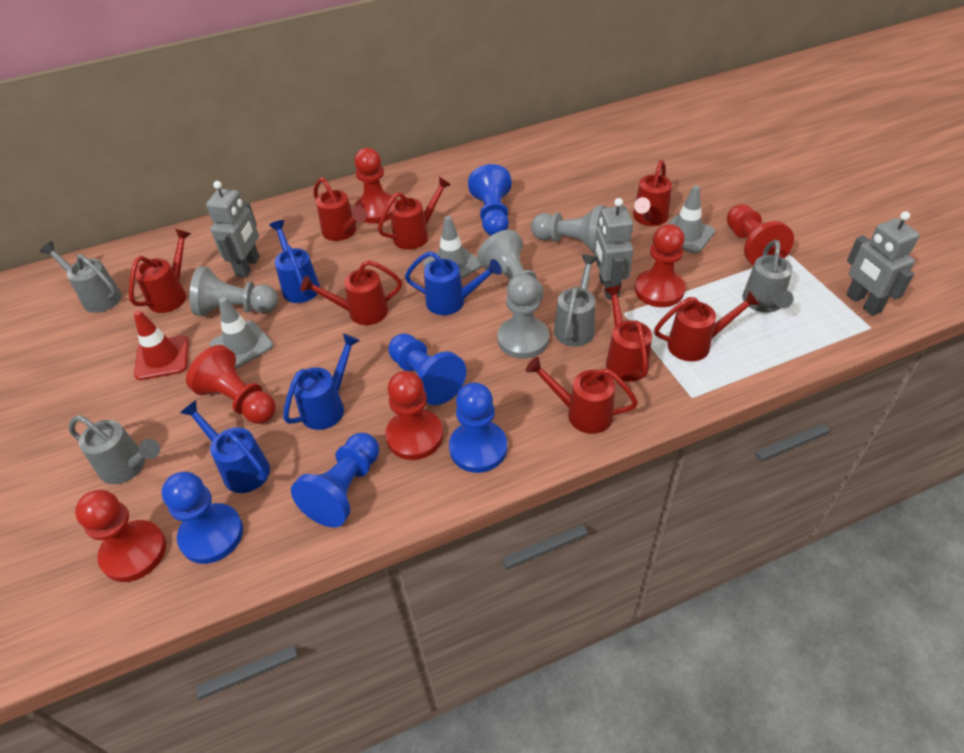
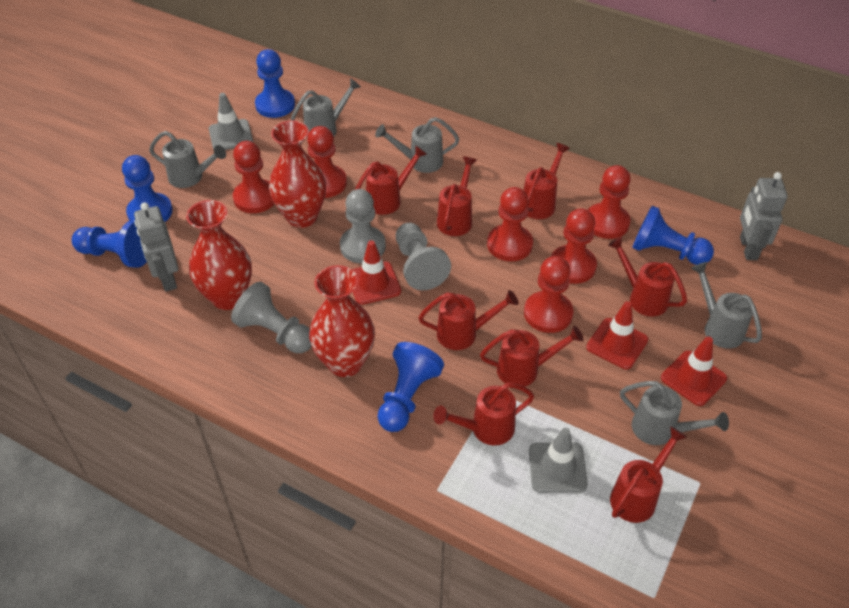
blue watering can: 4 -> 0
grey pawn: 4 -> 3
grey robot: 3 -> 2
grey traffic cone: 3 -> 2
grey watering can: 4 -> 5
red traffic cone: 1 -> 3
red vase: 0 -> 3

